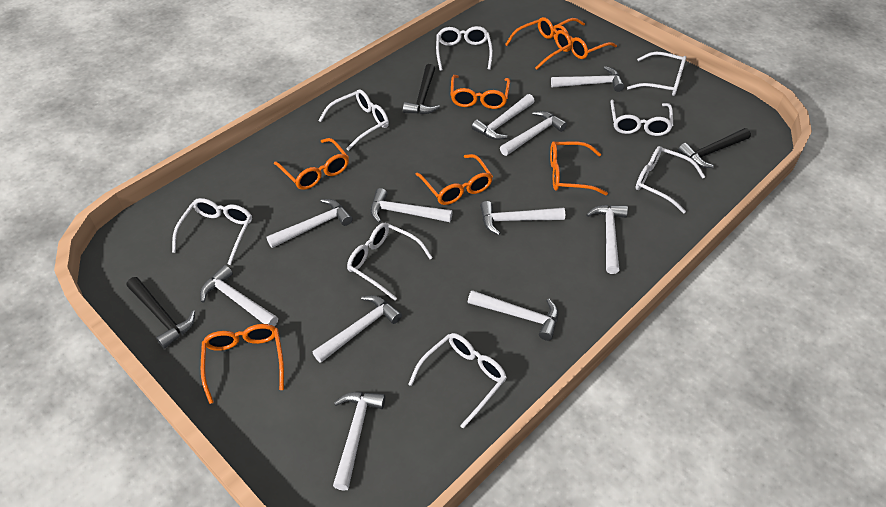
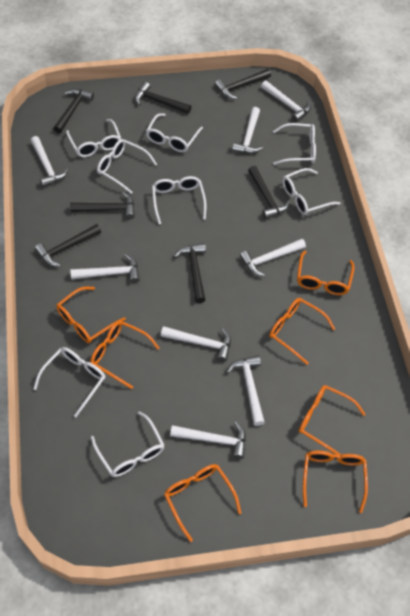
black hammer: 3 -> 7
white hammer: 11 -> 8

